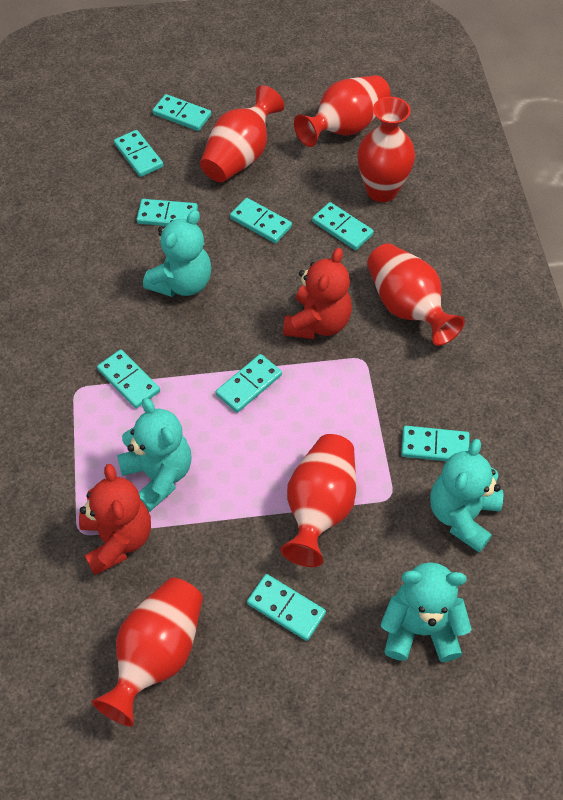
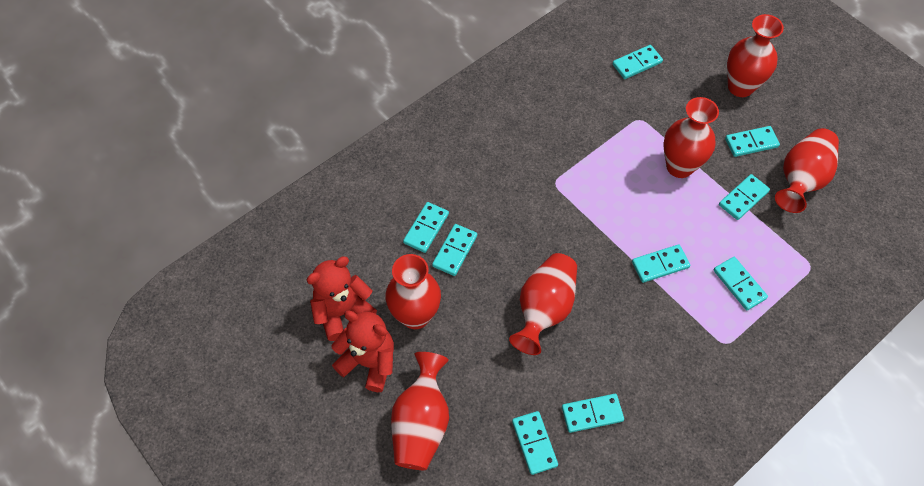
turquoise teddy bear: 4 -> 0

